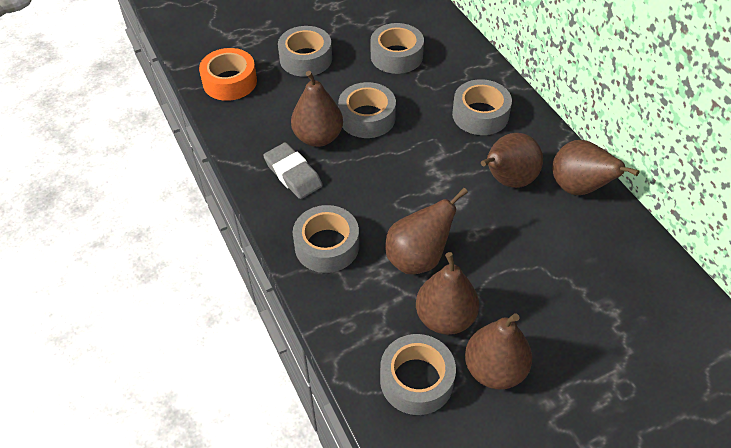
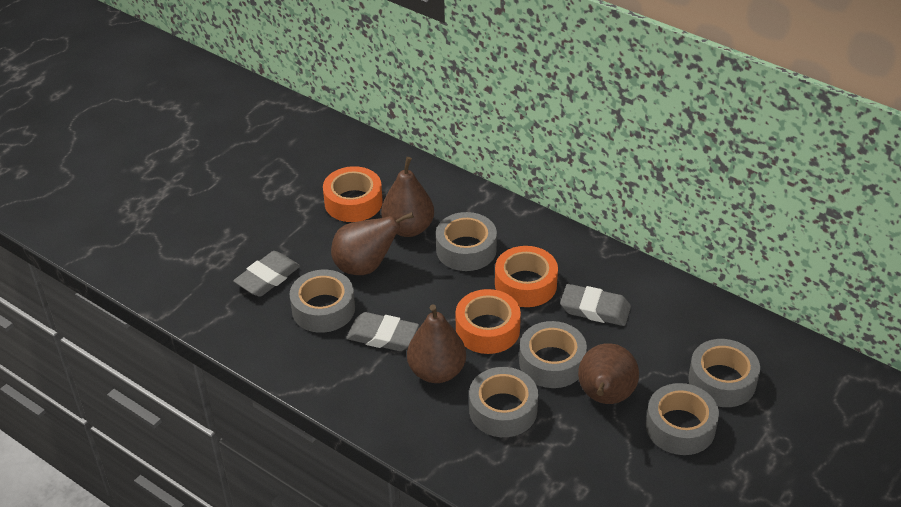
brown pear: 6 -> 4
grey eraser: 1 -> 3
orange tape: 1 -> 3

